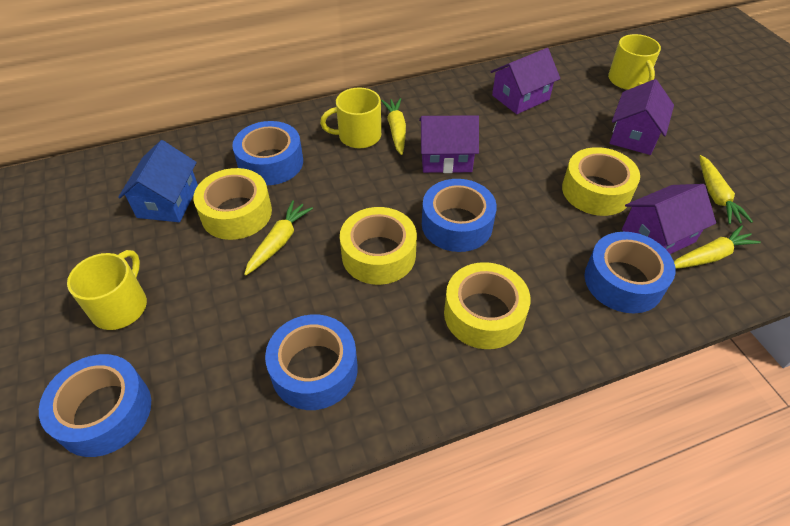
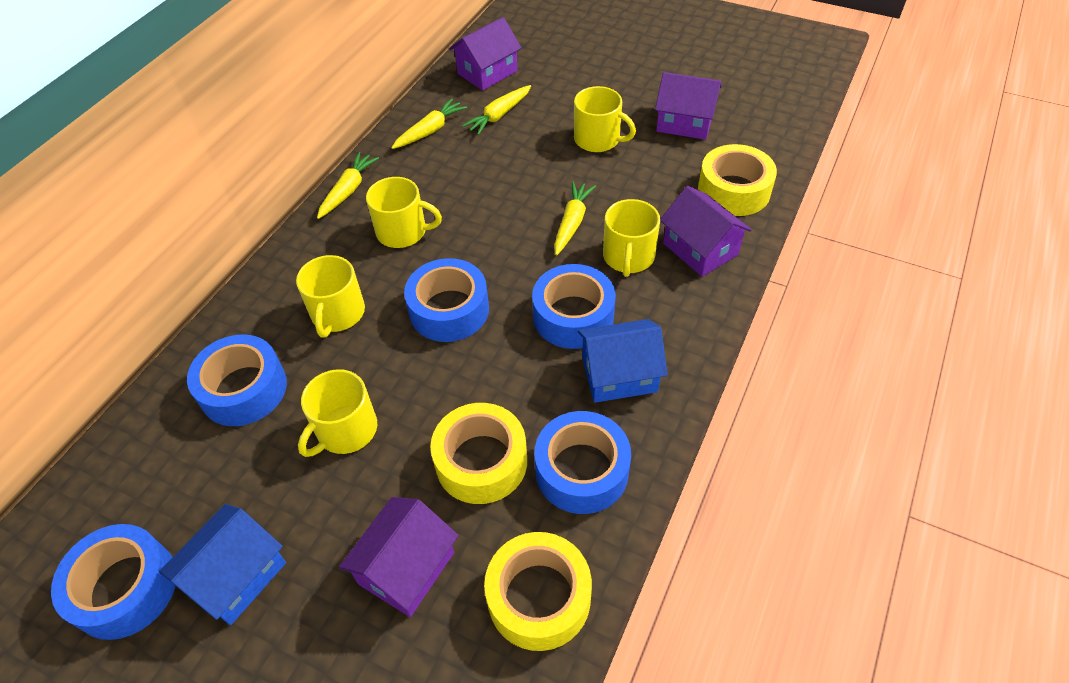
blue house: 1 -> 2
yellow mug: 3 -> 5
yellow tape: 4 -> 3

